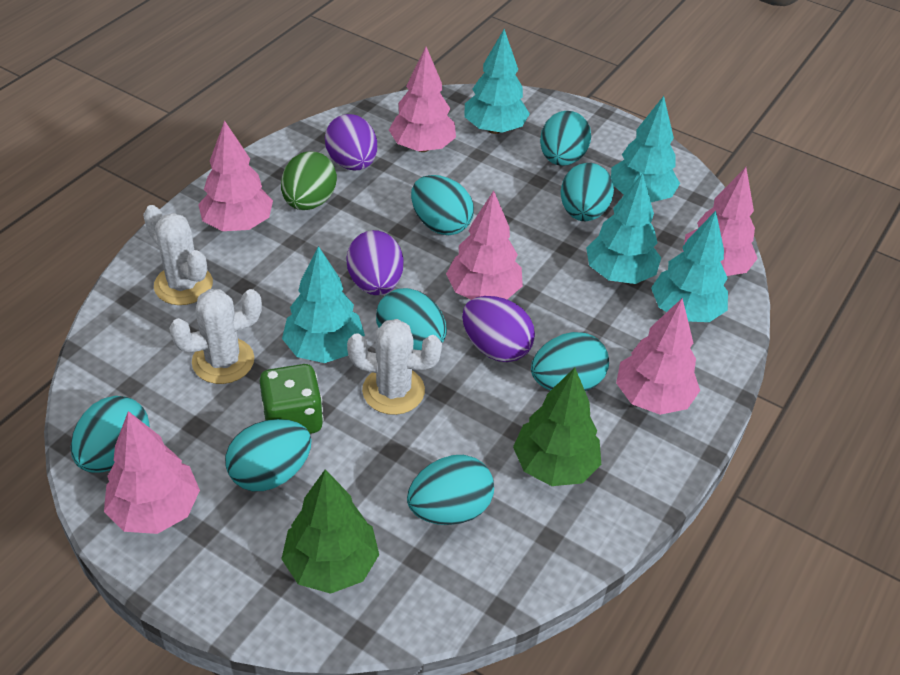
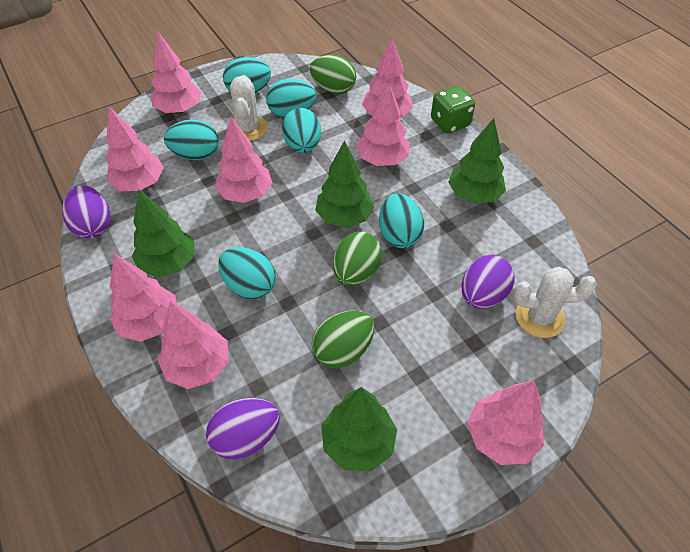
green egg: 1 -> 3
green tree: 2 -> 4
pink tree: 6 -> 8
turquoise egg: 8 -> 6
turquoise tree: 5 -> 0
white cactus: 3 -> 2

